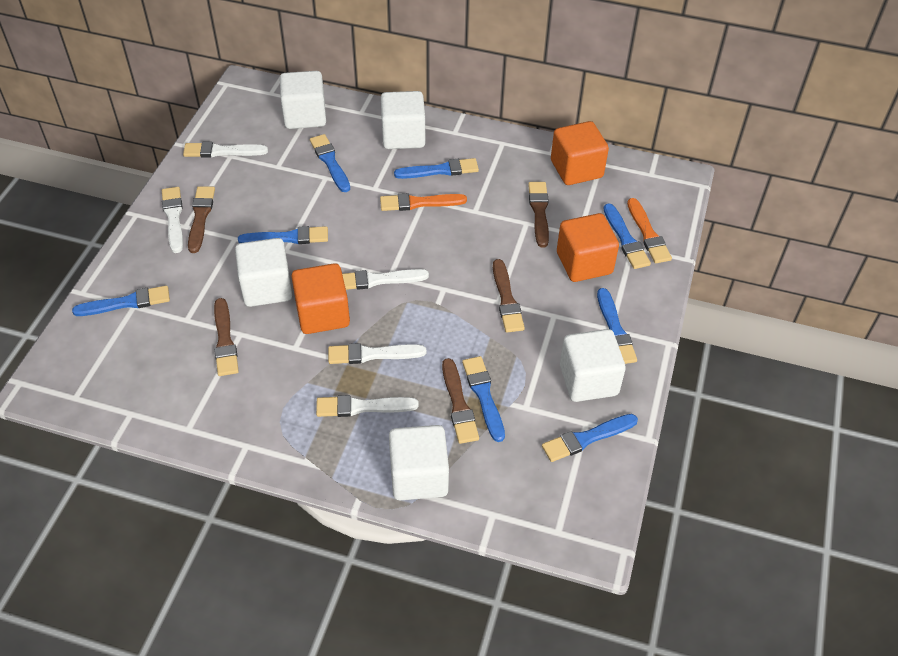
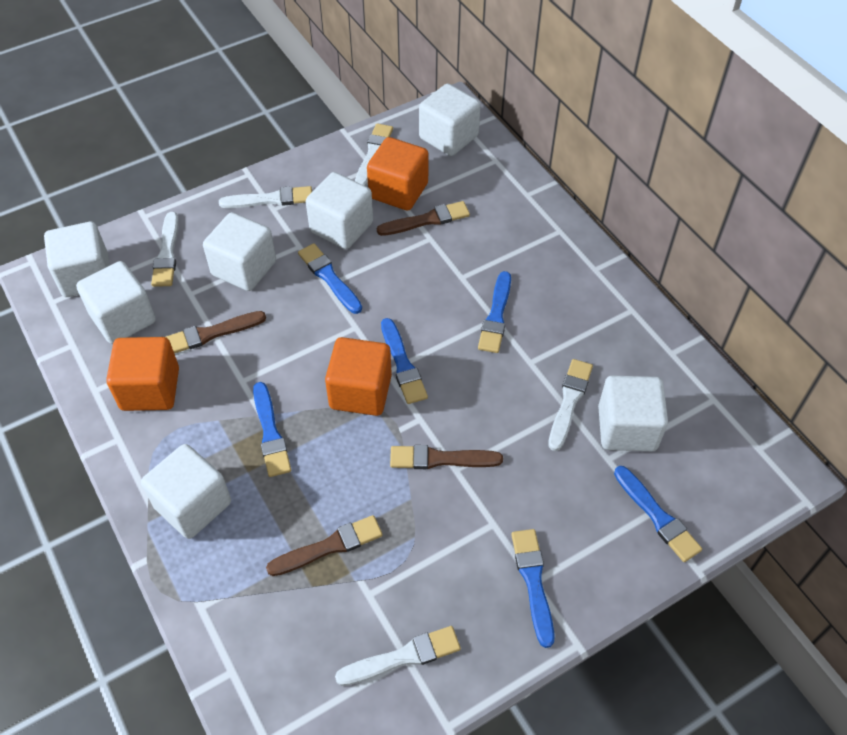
blue brush: 8 -> 6
brown brush: 5 -> 4
orange brush: 2 -> 0
white cube: 5 -> 7

